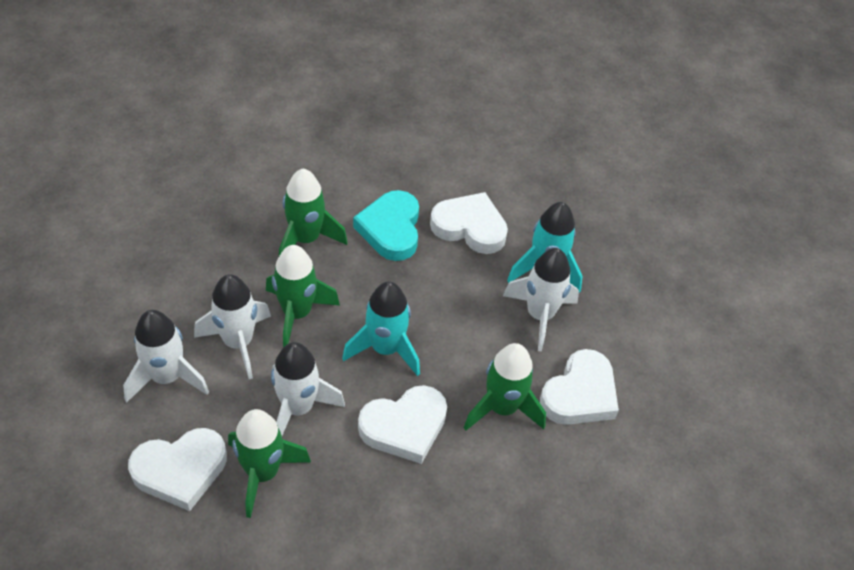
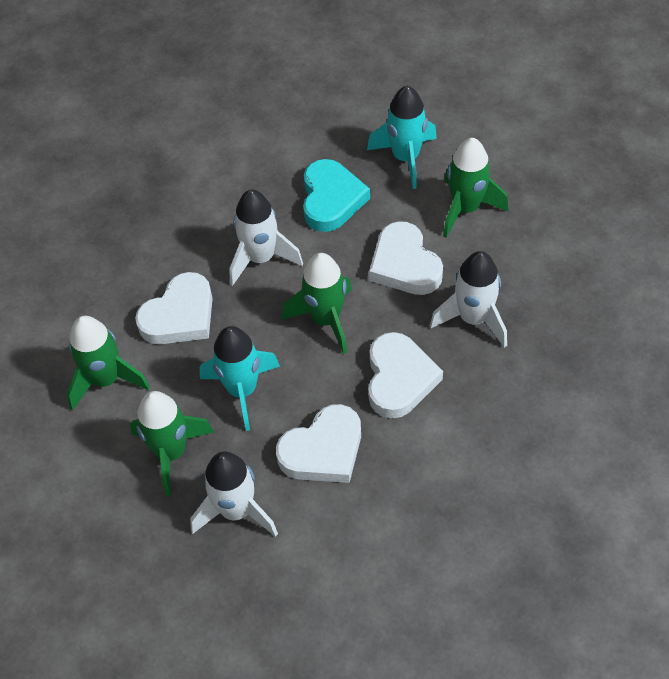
white rocket: 4 -> 3

